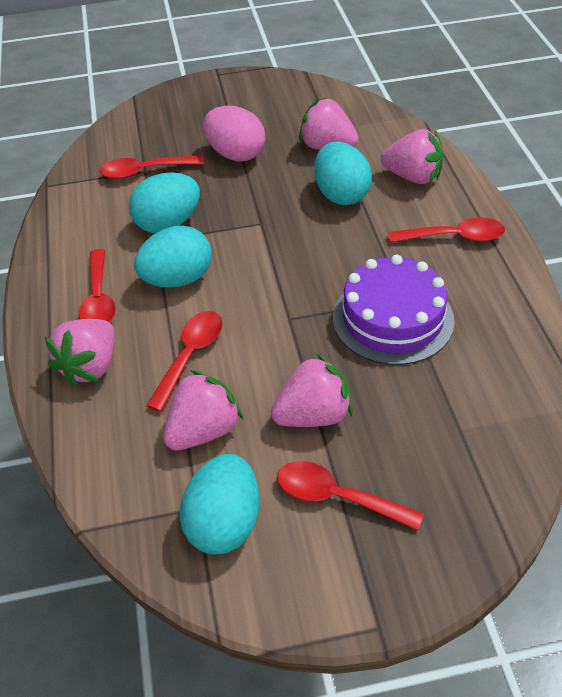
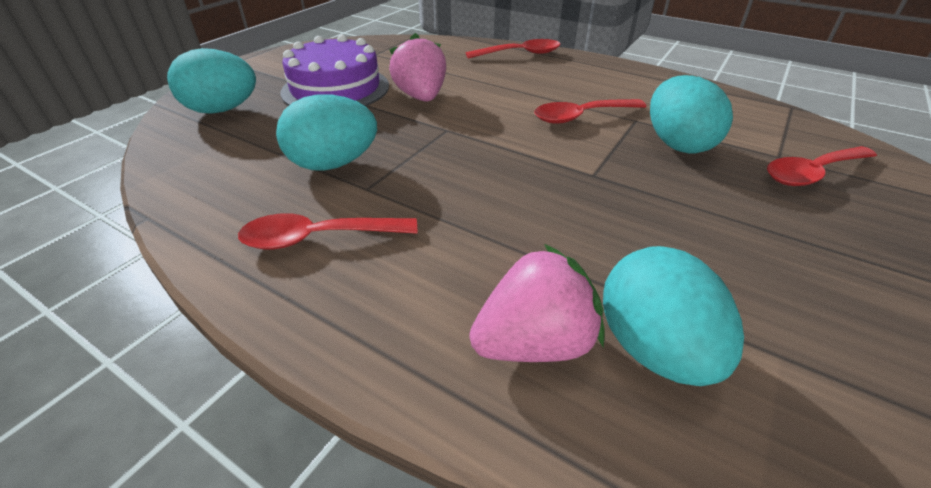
pink egg: 1 -> 0
pink strawberry: 5 -> 2
red spoon: 5 -> 4

